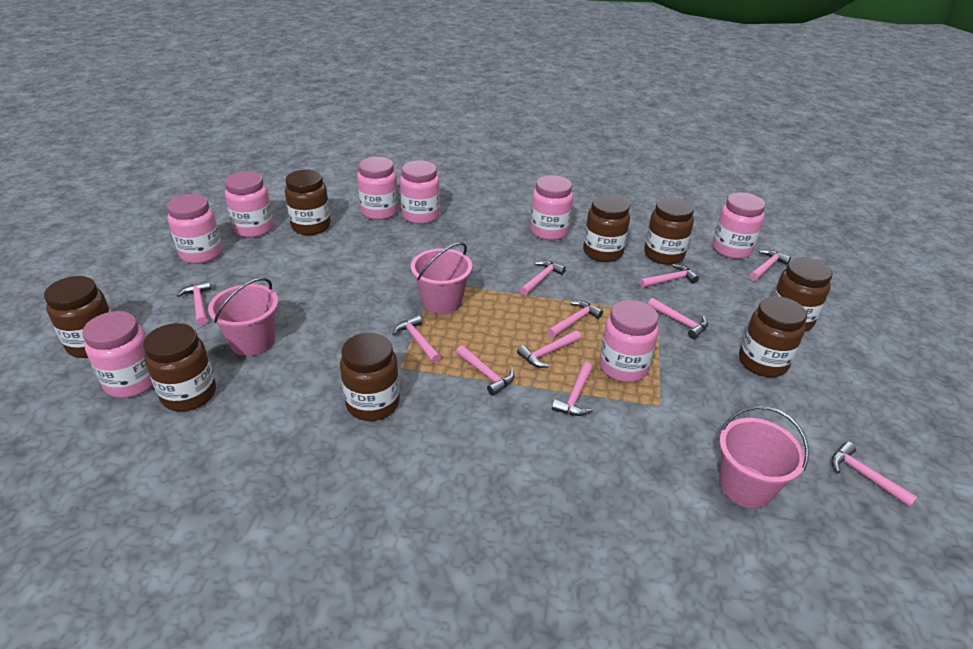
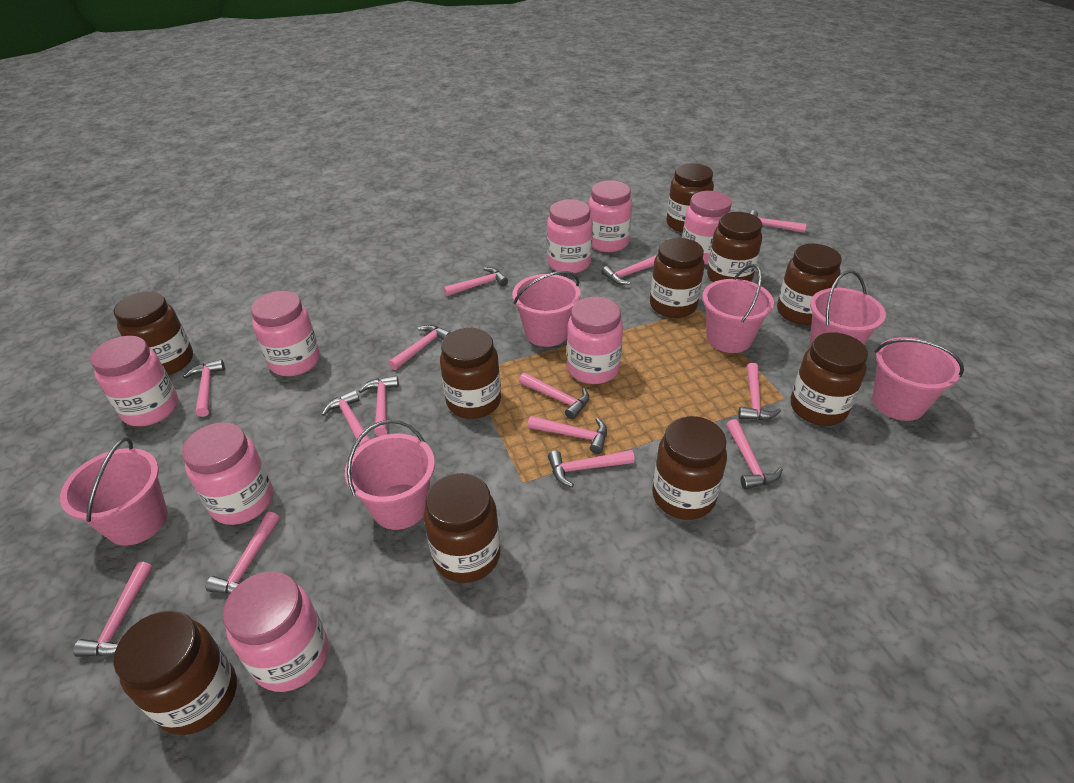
brown jar: 8 -> 10
pink bucket: 3 -> 6
pink hammer: 11 -> 14

